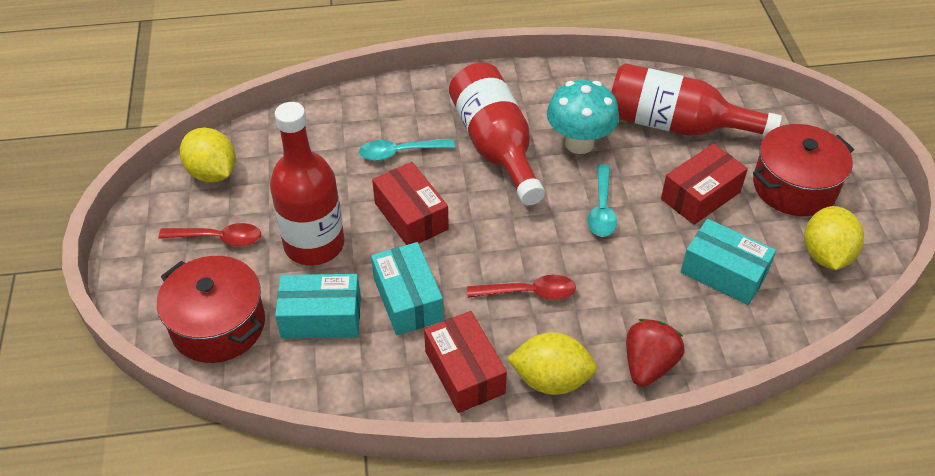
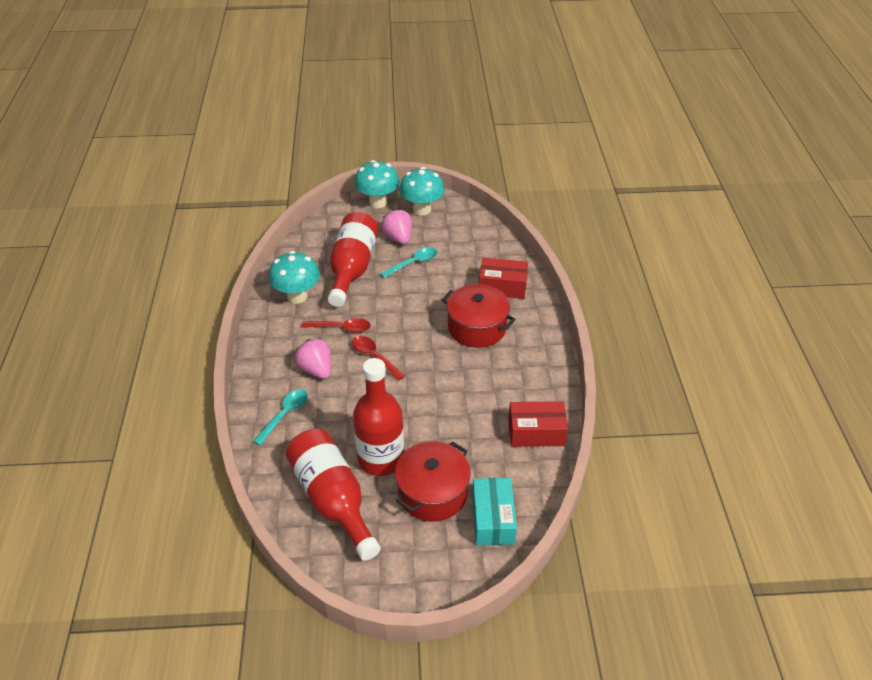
pink strawberry: 0 -> 2
red box: 3 -> 2
red strawberry: 1 -> 0
turquoise box: 3 -> 1
turquoise mushroom: 1 -> 3
yellow lemon: 3 -> 0

